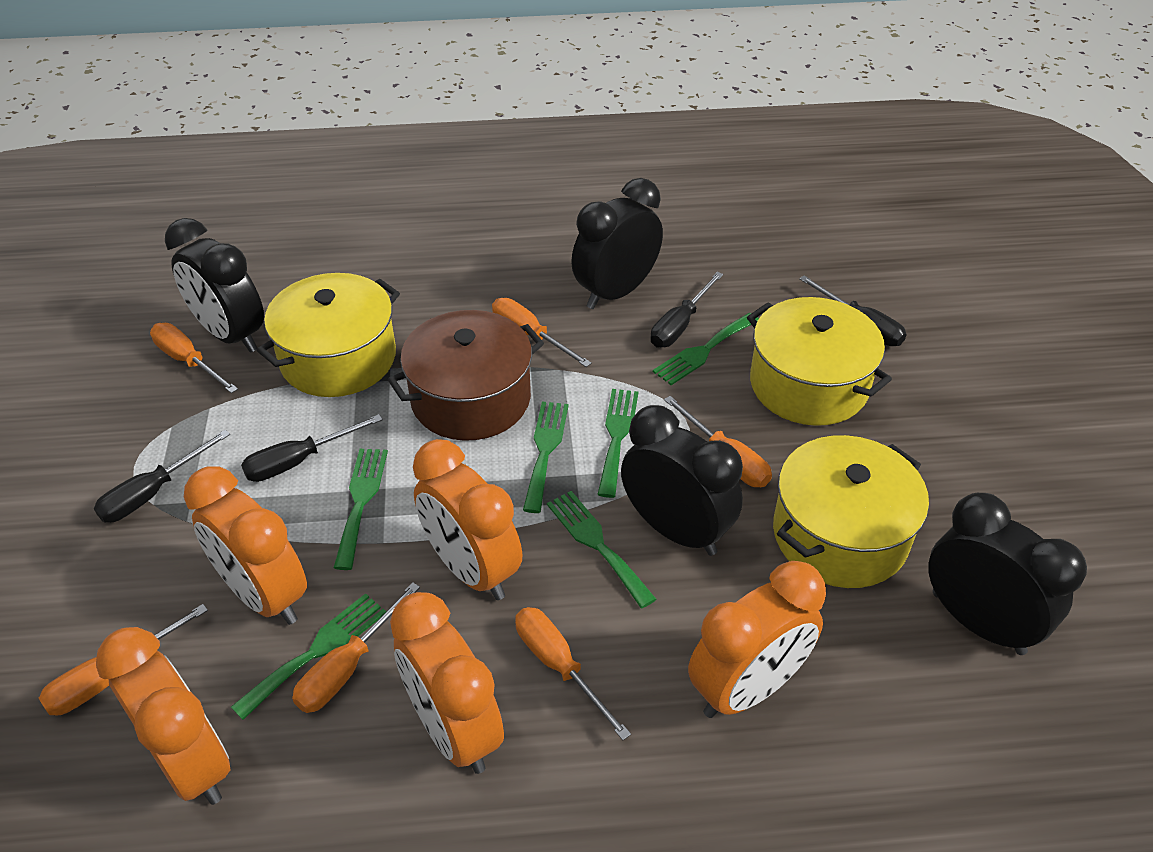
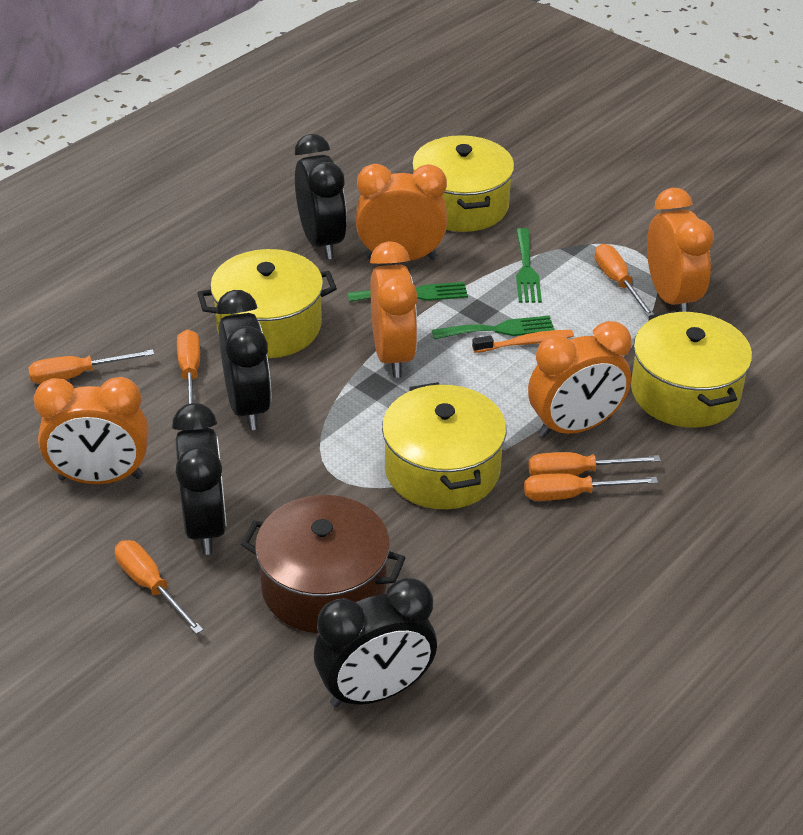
black screwdriver: 4 -> 0
green fork: 6 -> 3
orange toothbrush: 0 -> 1
yellow pot: 3 -> 4

